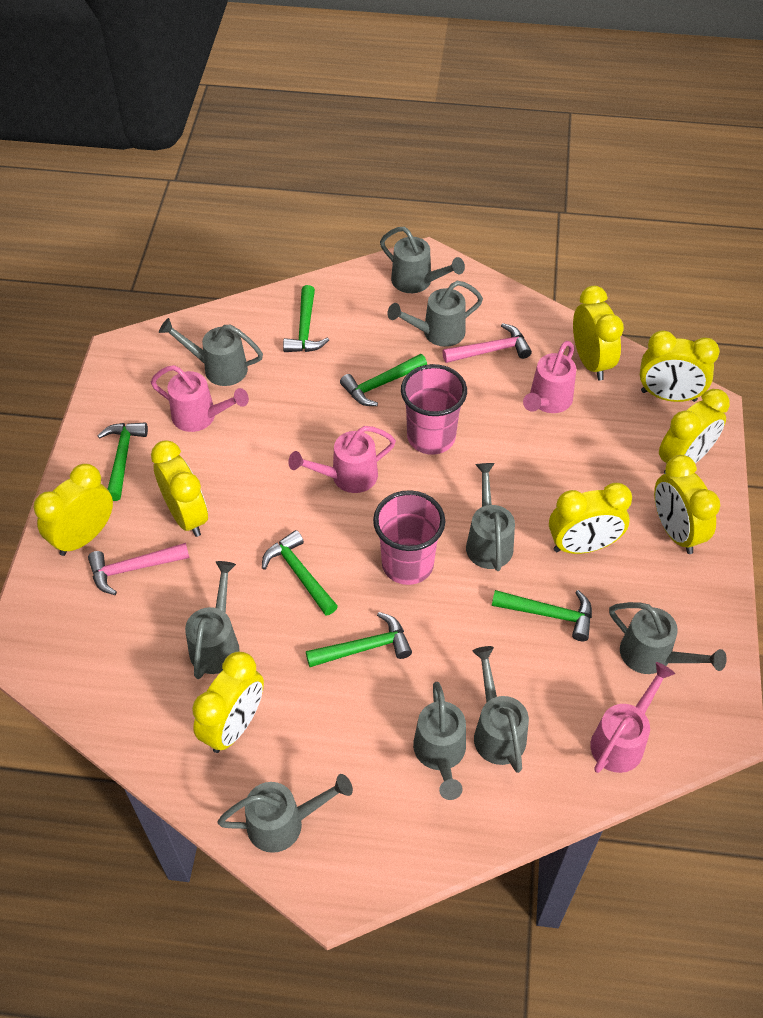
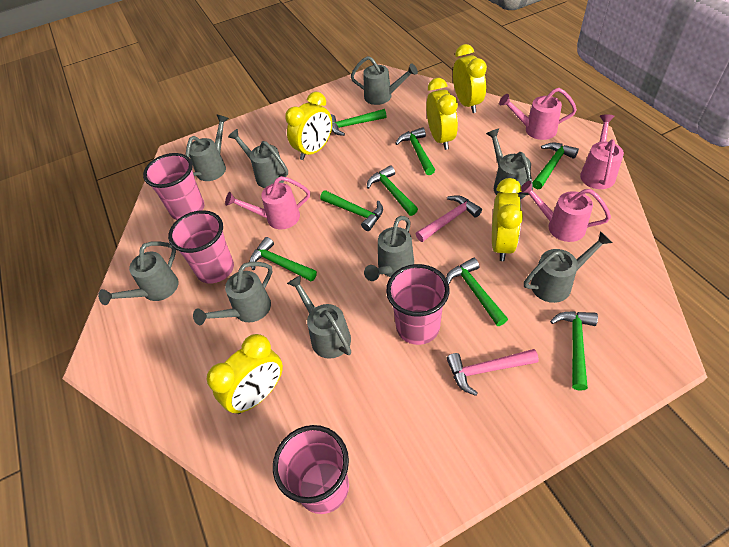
green hammer: 6 -> 8
pink cup: 2 -> 4
yellow clock: 8 -> 5

